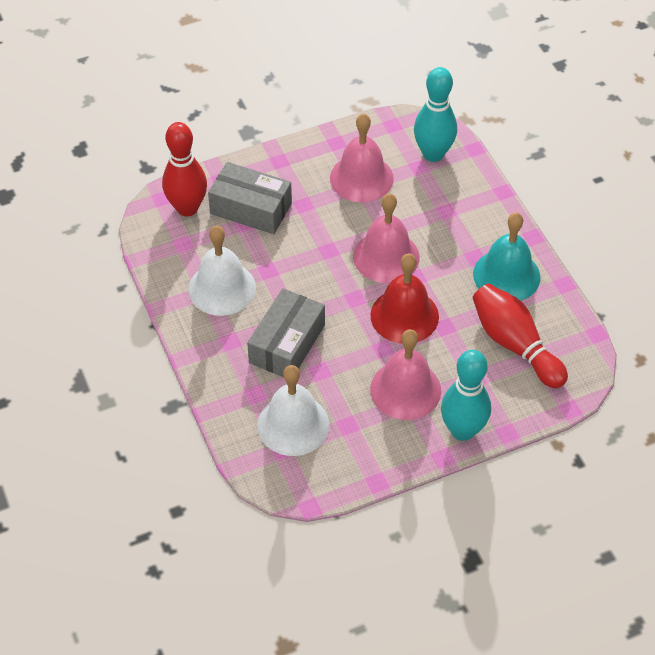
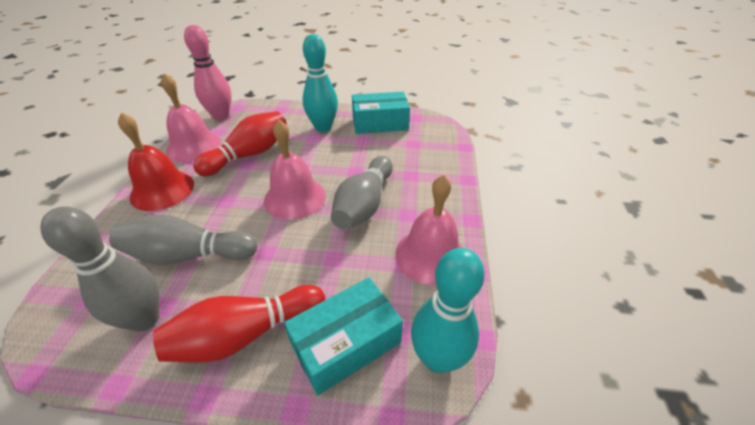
grey bowling pin: 0 -> 3
grey box: 2 -> 0
pink bowling pin: 0 -> 1
turquoise bell: 1 -> 0
turquoise box: 0 -> 2
white bell: 2 -> 0

